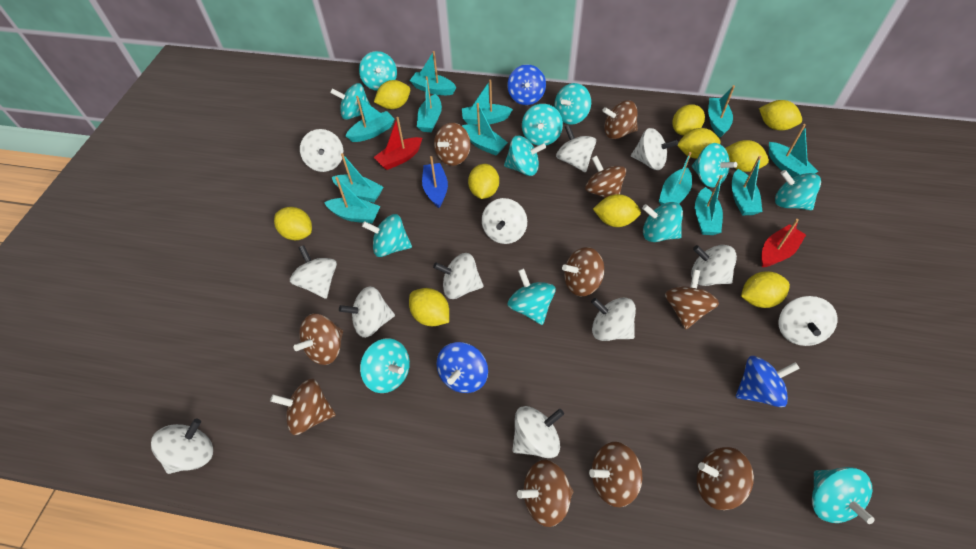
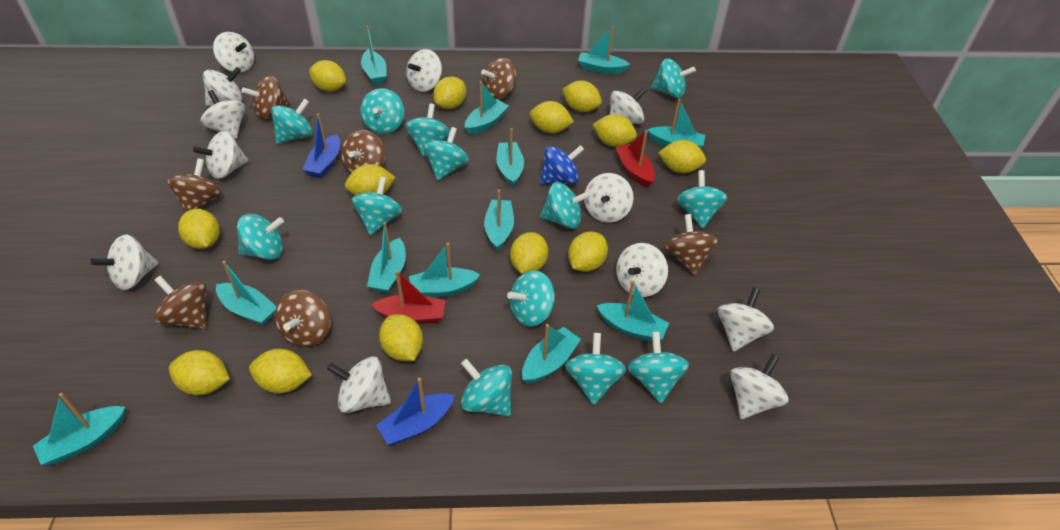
blue boat: 1 -> 2
blue spinning top: 3 -> 1
brown spinning top: 10 -> 7
turquoise spinning top: 12 -> 13
yellow lemon: 10 -> 13

